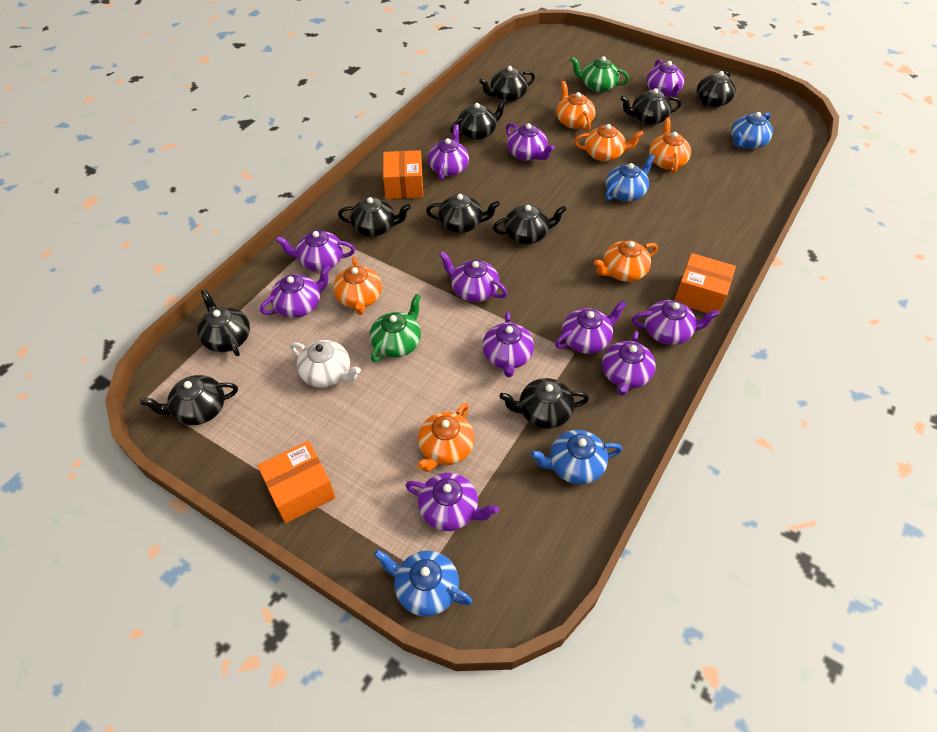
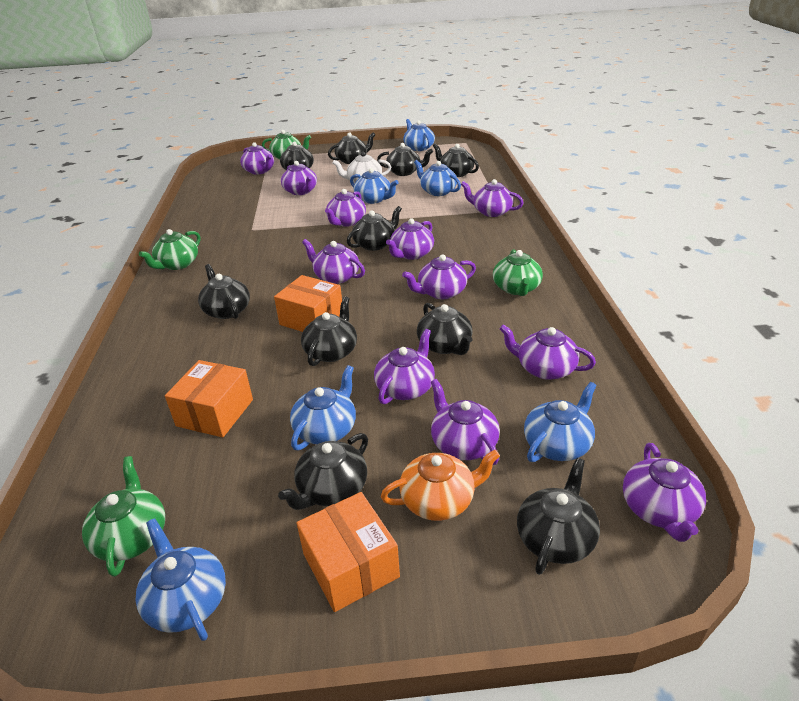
blue teapot: 4 -> 6
green teapot: 2 -> 4
orange teapot: 6 -> 1

